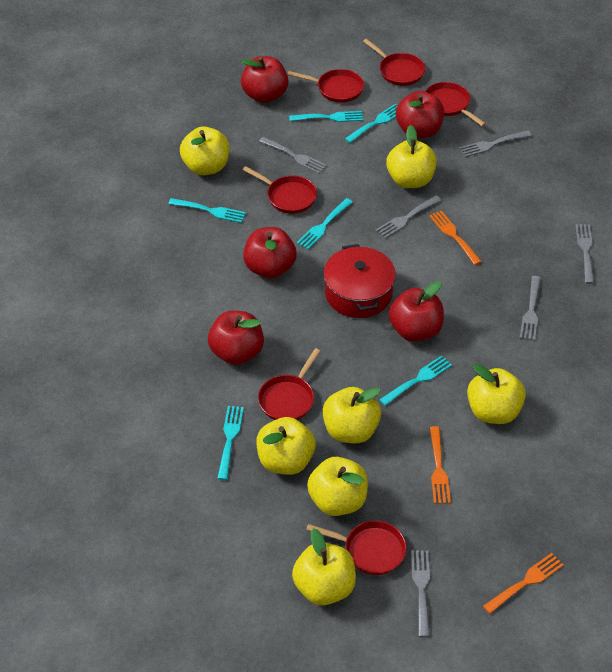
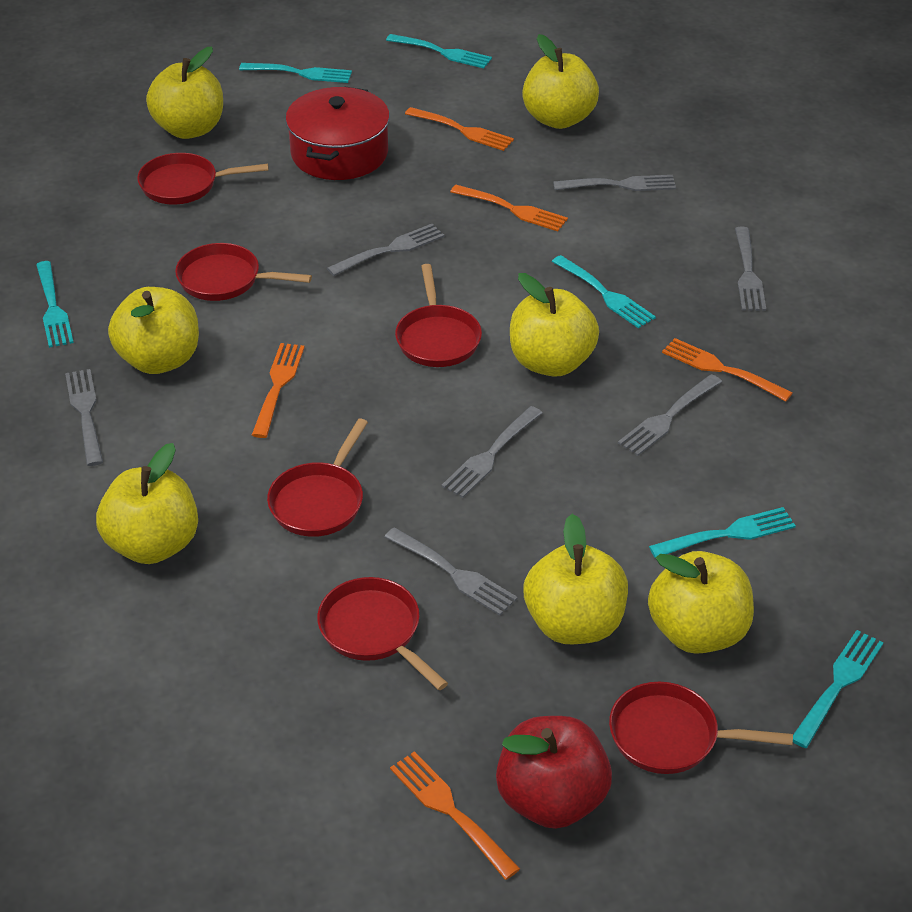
grey fork: 6 -> 7
orange fork: 3 -> 5
red apple: 5 -> 1

